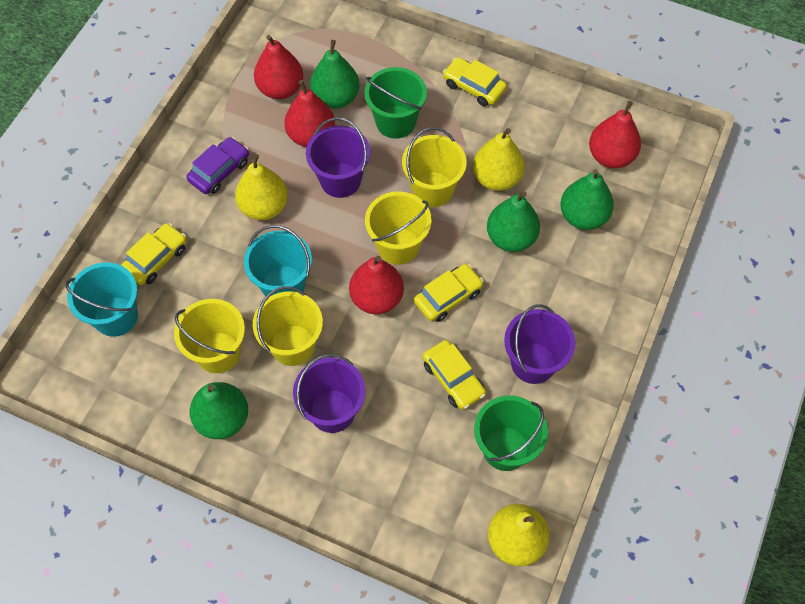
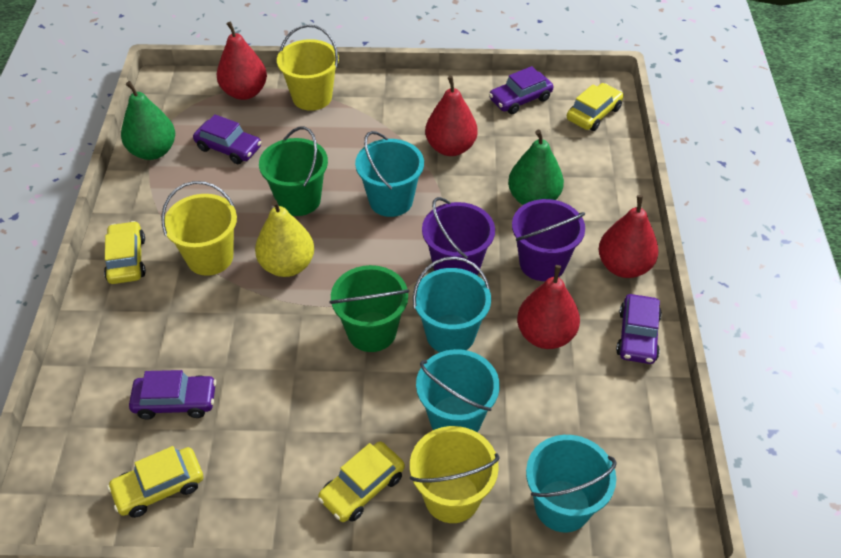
green pear: 4 -> 2
purple bucket: 3 -> 2
purple car: 1 -> 4
turquoise bucket: 2 -> 4
yellow bucket: 4 -> 3
yellow pear: 3 -> 1

